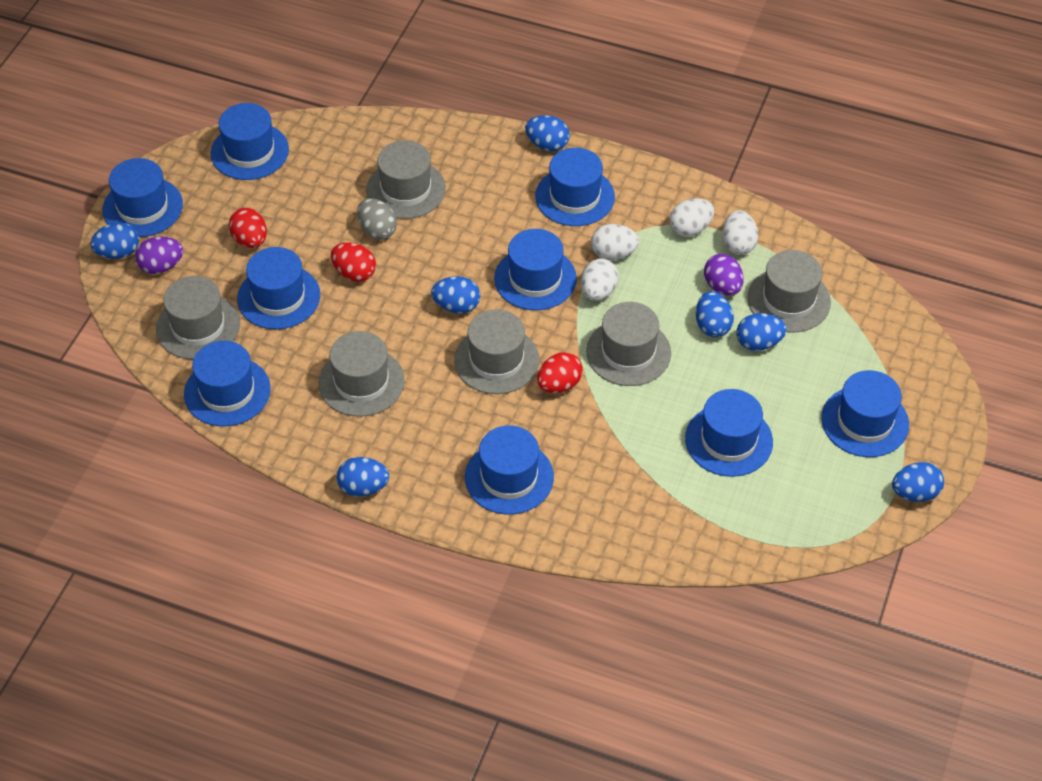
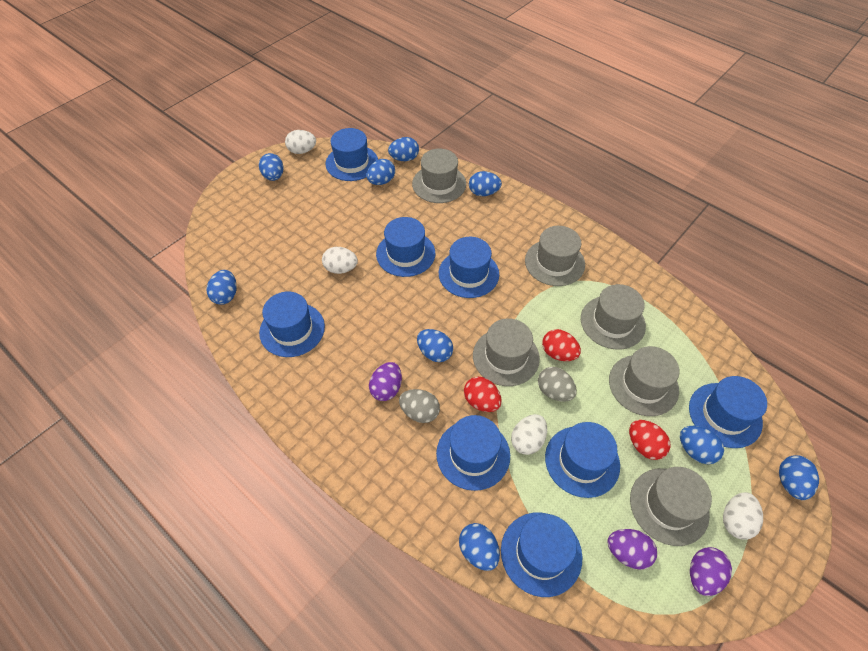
blue egg: 7 -> 9
blue hat: 9 -> 8
grey egg: 1 -> 2
purple egg: 2 -> 3

